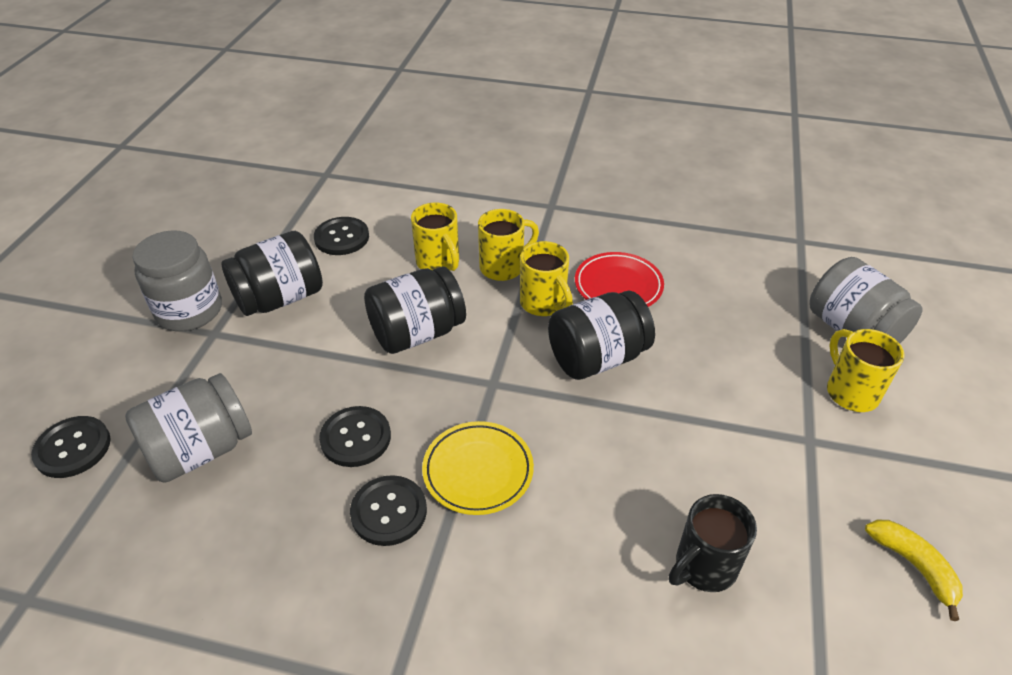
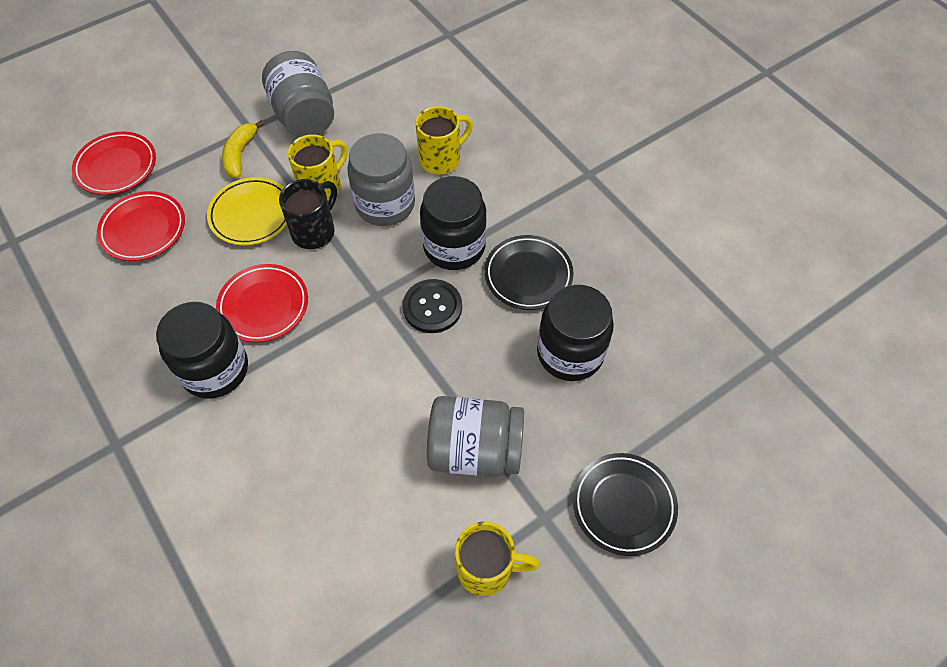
black button: 4 -> 1
black plate: 0 -> 2
red plate: 1 -> 3
yellow mug: 4 -> 3

